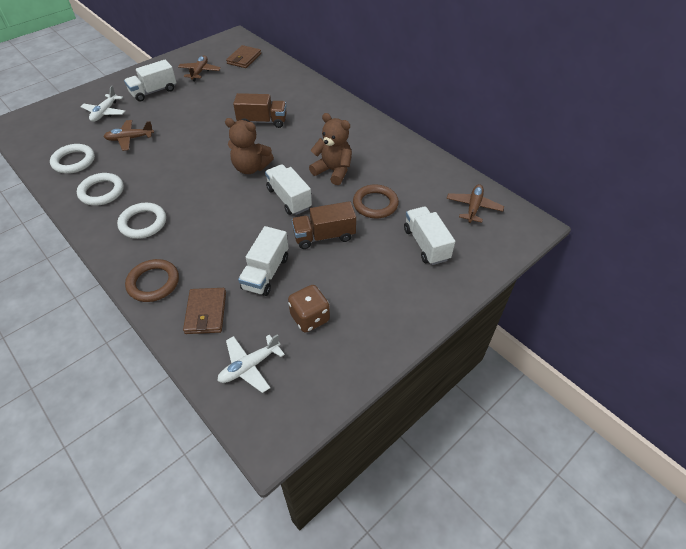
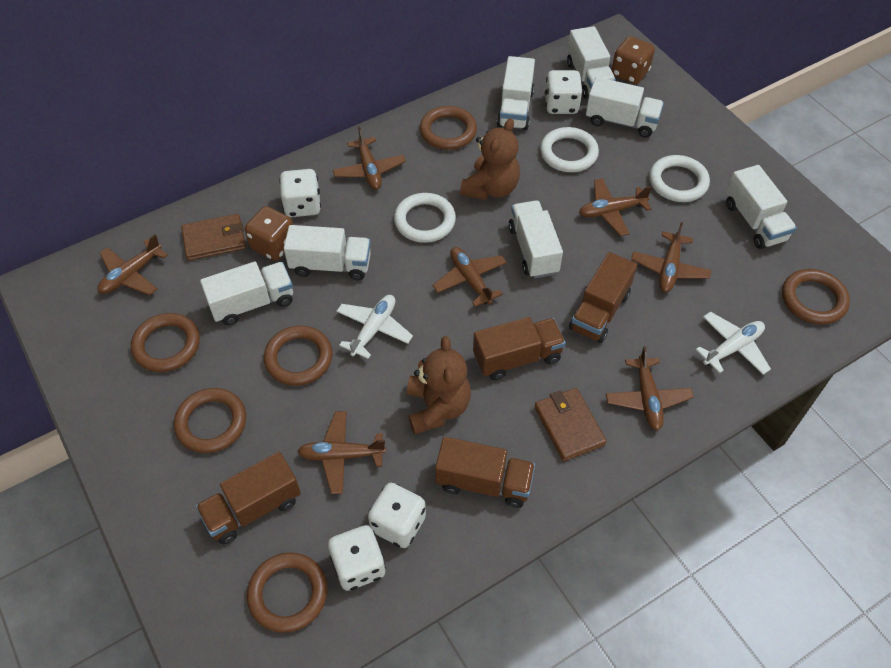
brown dice: 1 -> 2
brown plane: 3 -> 7
brown ring: 2 -> 6
brown truck: 2 -> 4
white dice: 0 -> 4
white truck: 4 -> 7

